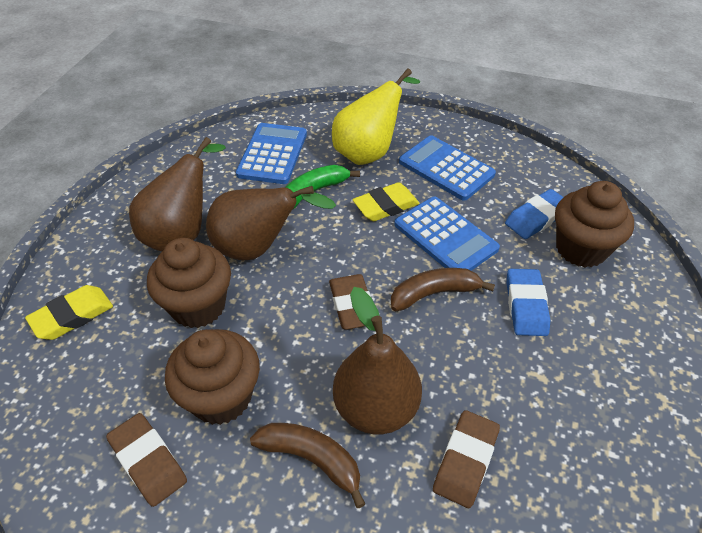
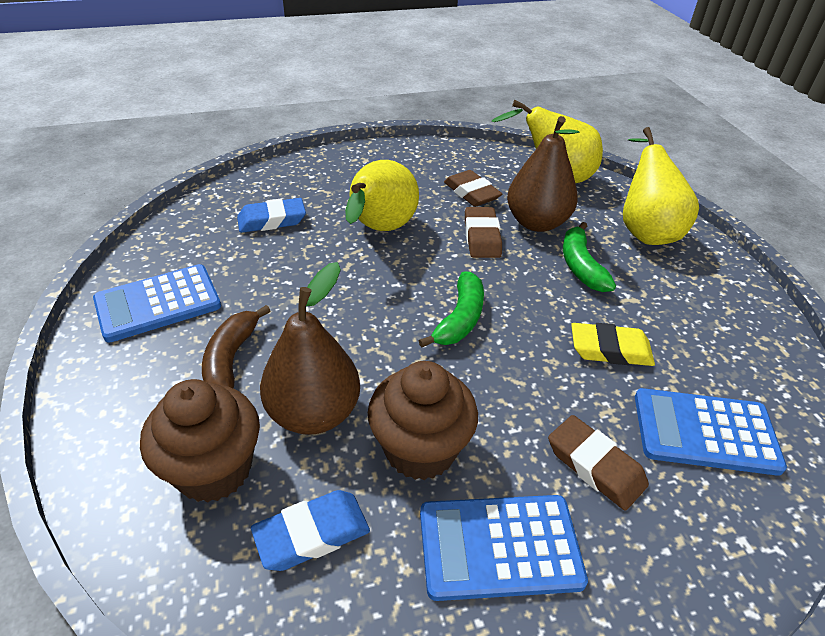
brown banana: 2 -> 1
brown cupcake: 3 -> 2
brown pear: 3 -> 2
green banana: 1 -> 2
yellow eraser: 2 -> 1
yellow pear: 1 -> 3

